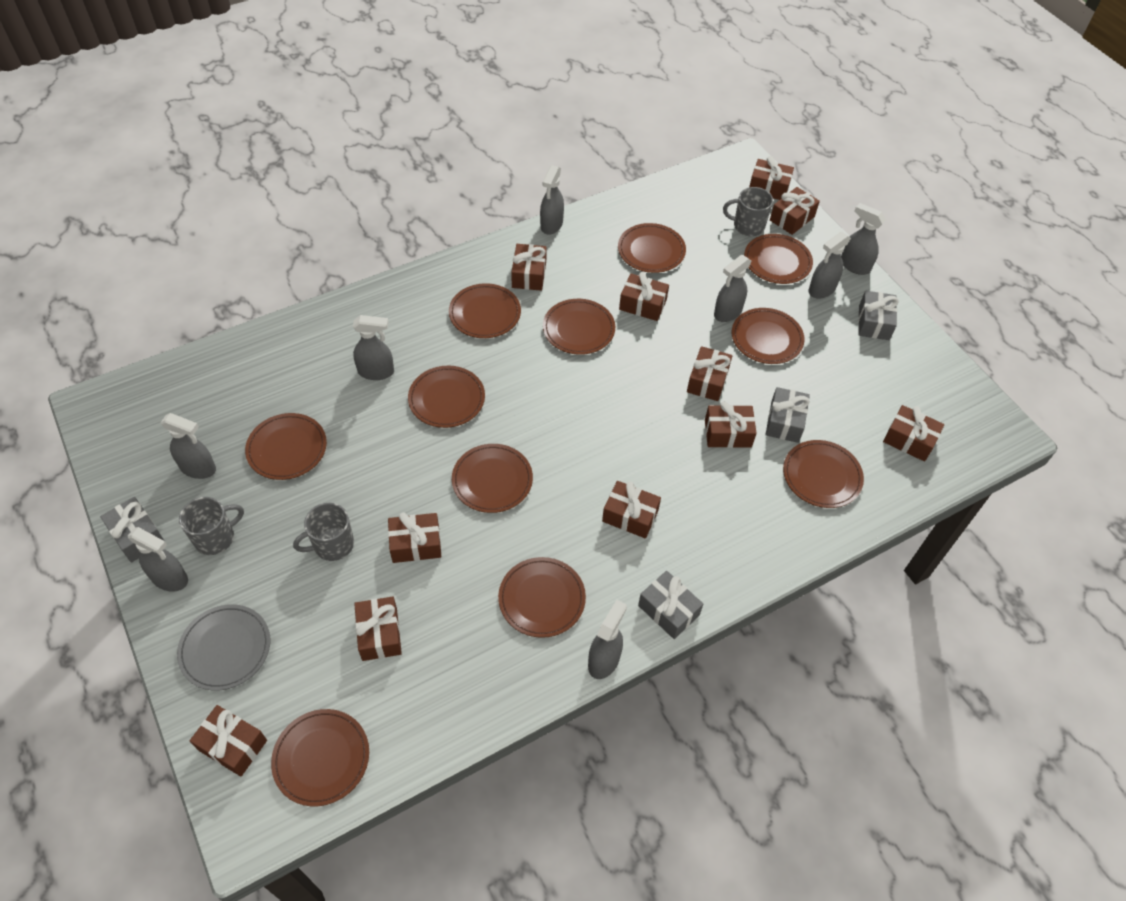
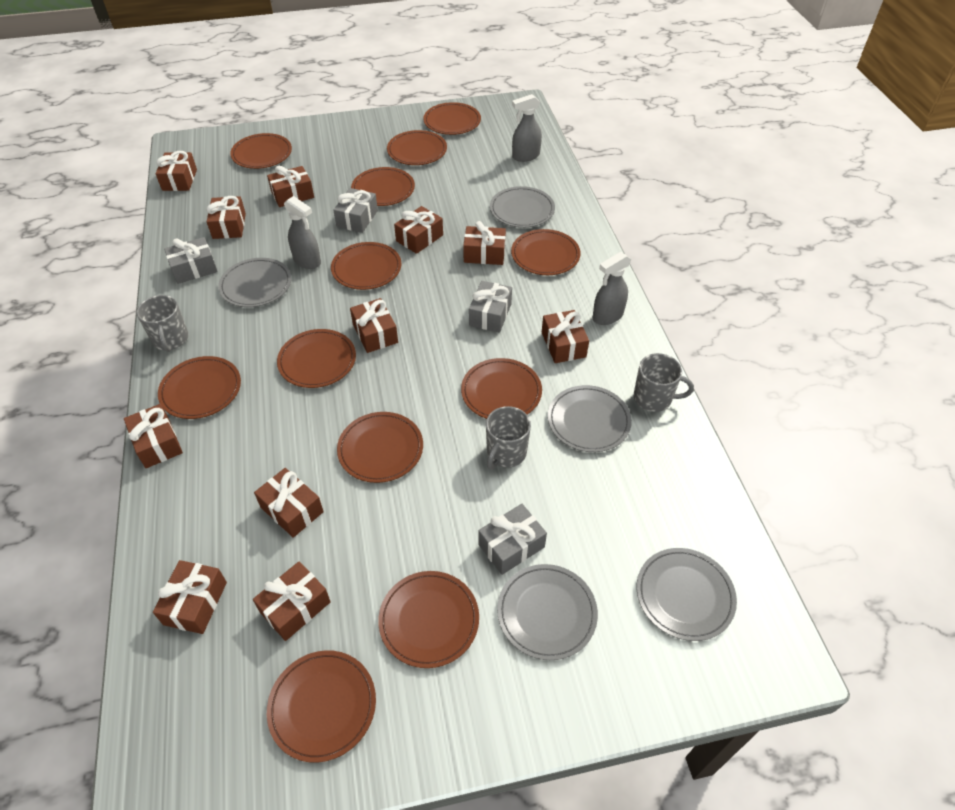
brown plate: 11 -> 12
grey plate: 1 -> 5
grey spray bottle: 8 -> 3

